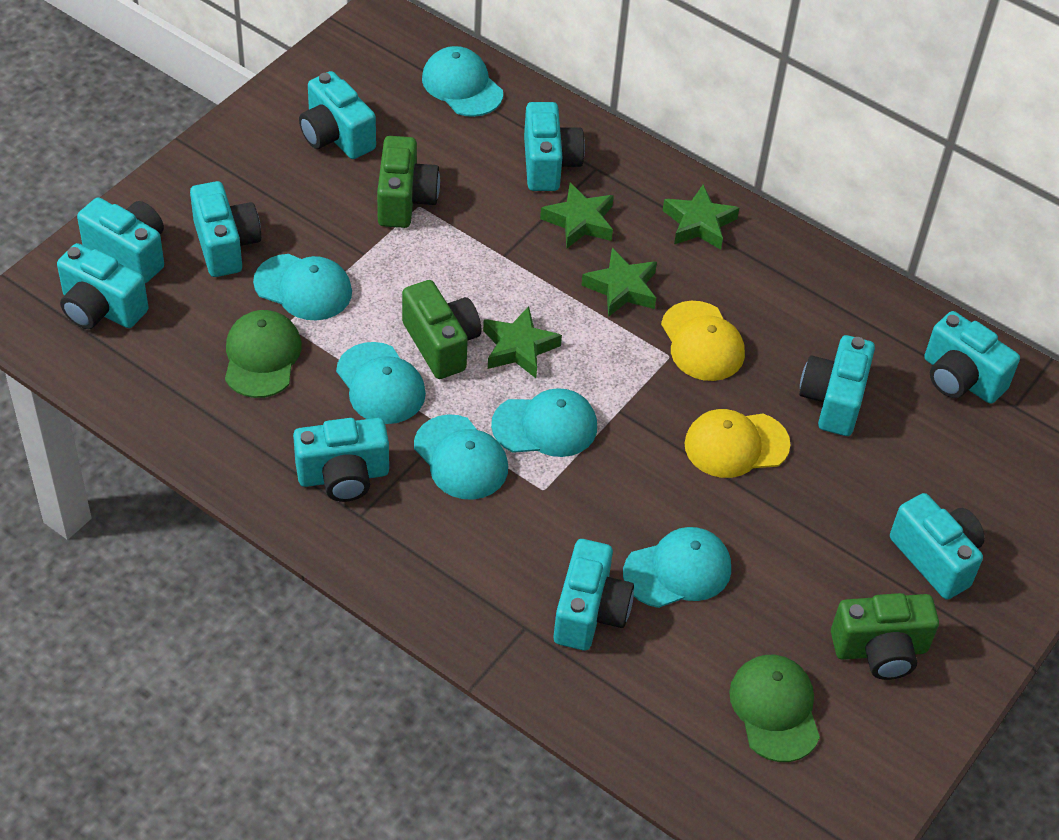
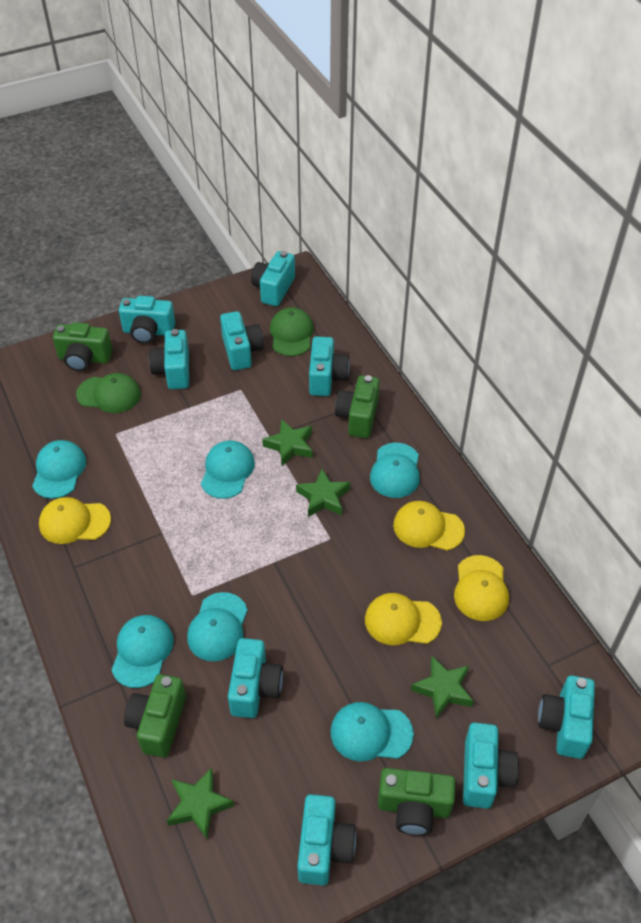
green camera: 3 -> 4
turquoise camera: 10 -> 9
yellow cap: 2 -> 4

